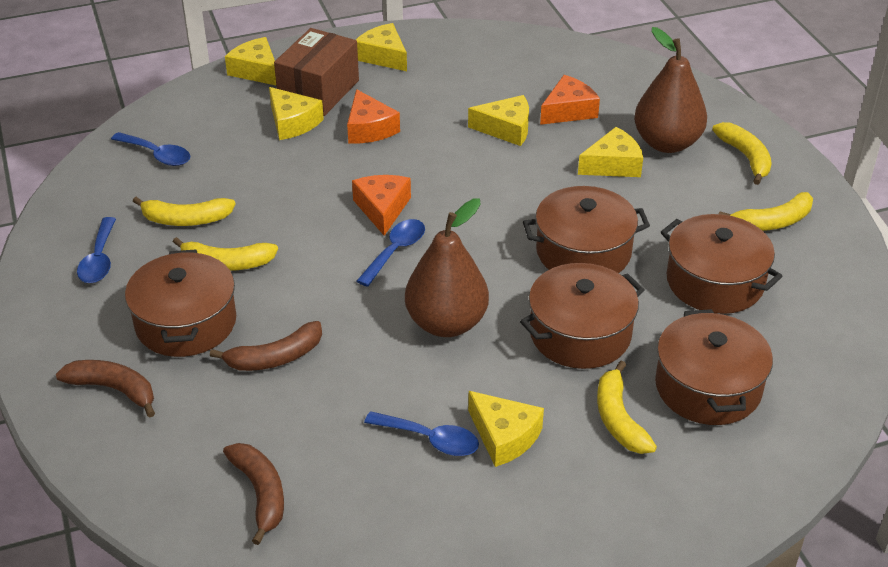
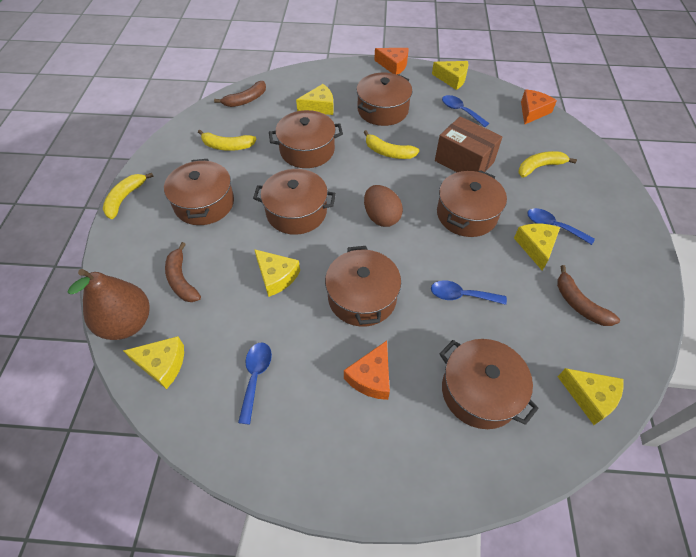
brown egg: 0 -> 1
brown pear: 2 -> 1
brown pot: 5 -> 7
yellow banana: 5 -> 4

